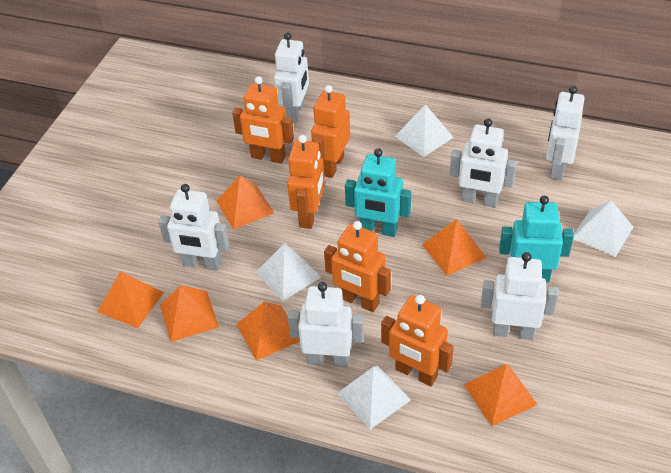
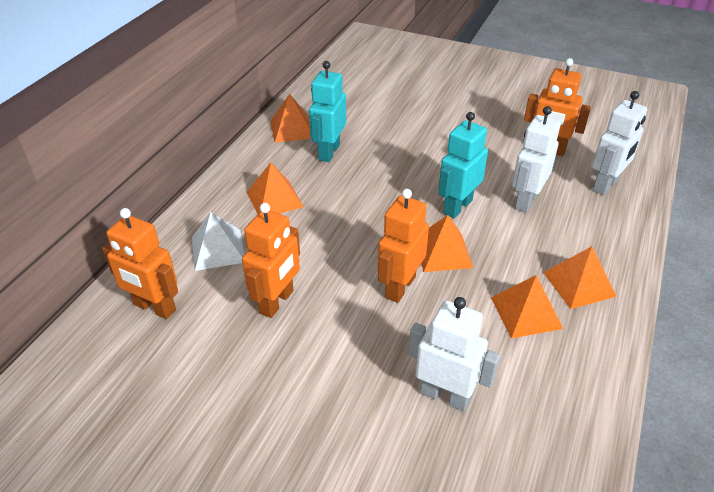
orange pyramid: 6 -> 5
orange robot: 5 -> 4
white pyramid: 4 -> 1
white robot: 6 -> 3

